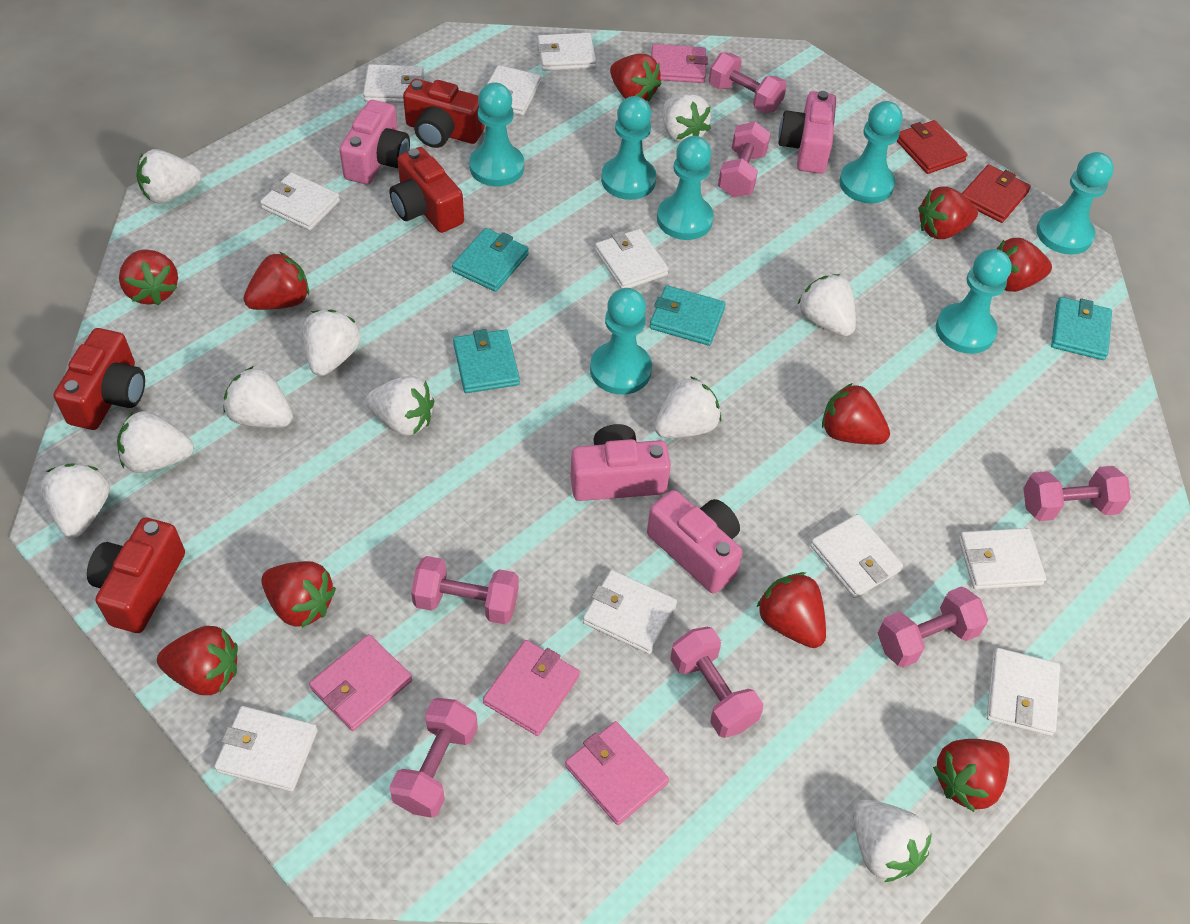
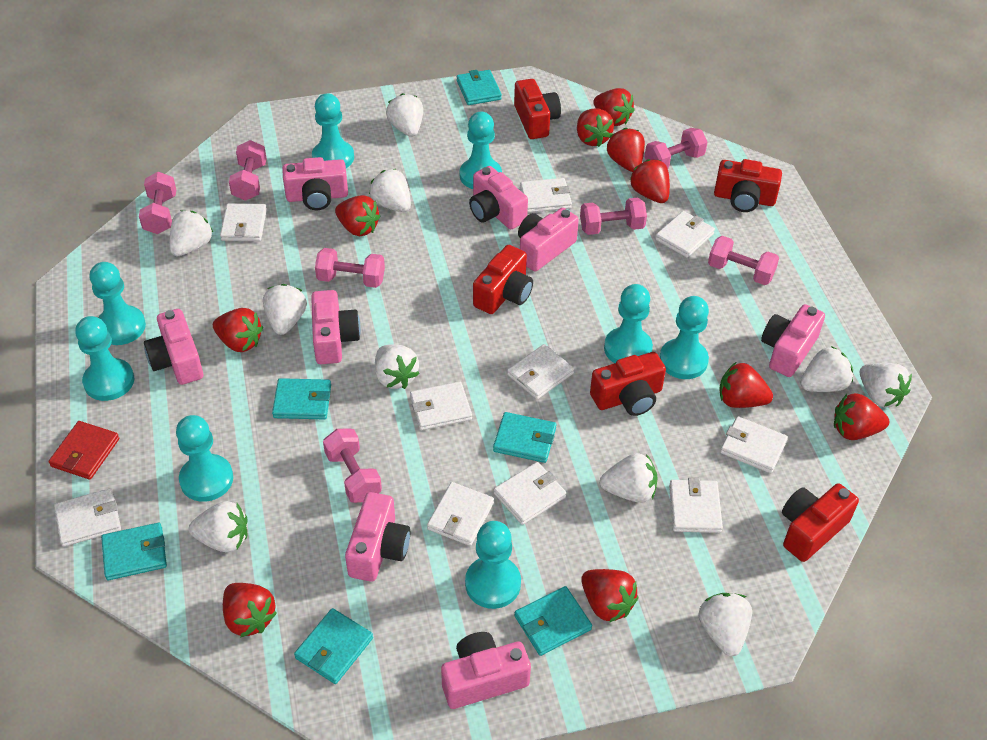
pink camera: 4 -> 8
pink wallet: 4 -> 0
red camera: 4 -> 5
red wallet: 2 -> 1
turquoise pawn: 7 -> 8
turquoise wallet: 4 -> 6

